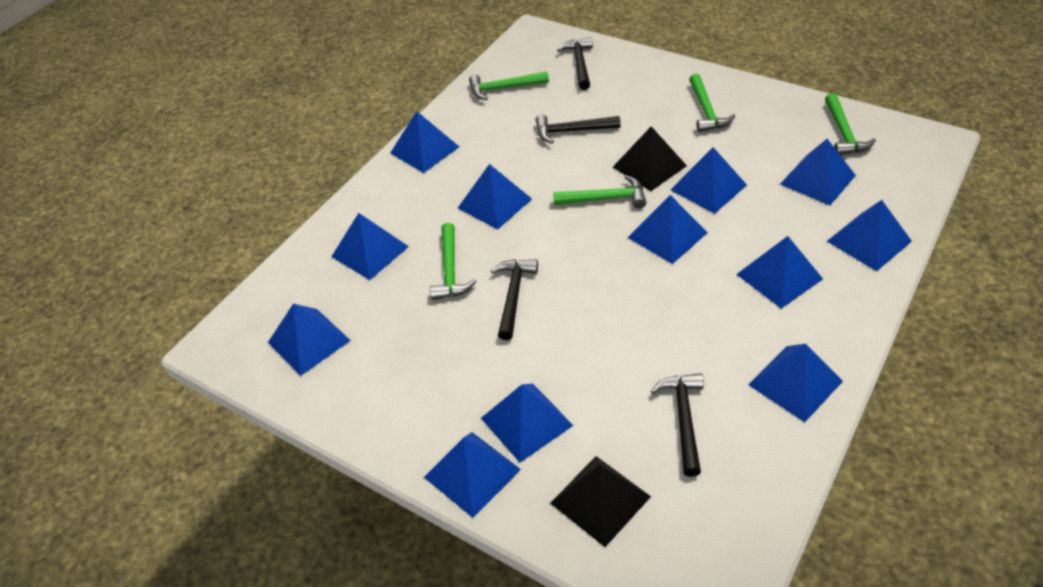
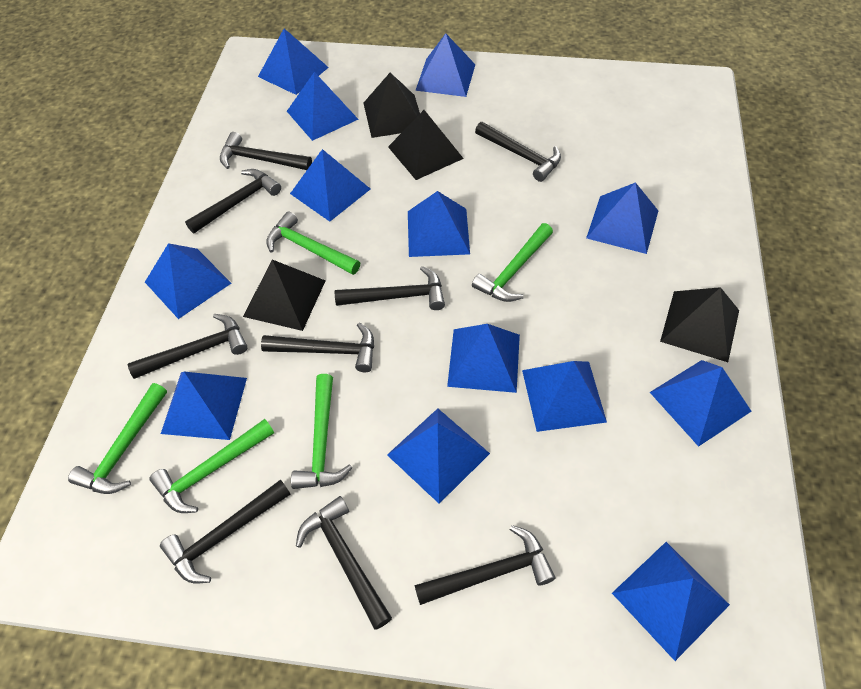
black hammer: 4 -> 9
black pyramid: 2 -> 4
blue pyramid: 12 -> 13

